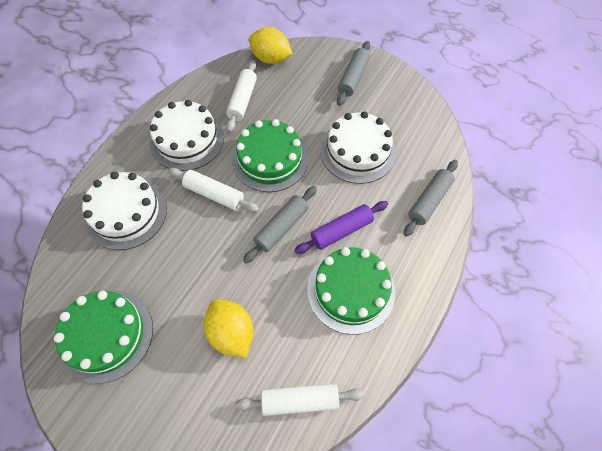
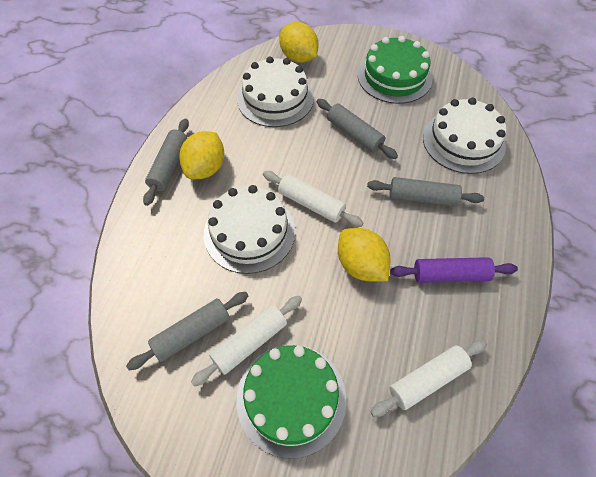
green cake: 3 -> 2
grey rolling pin: 3 -> 4
yellow lemon: 2 -> 3

